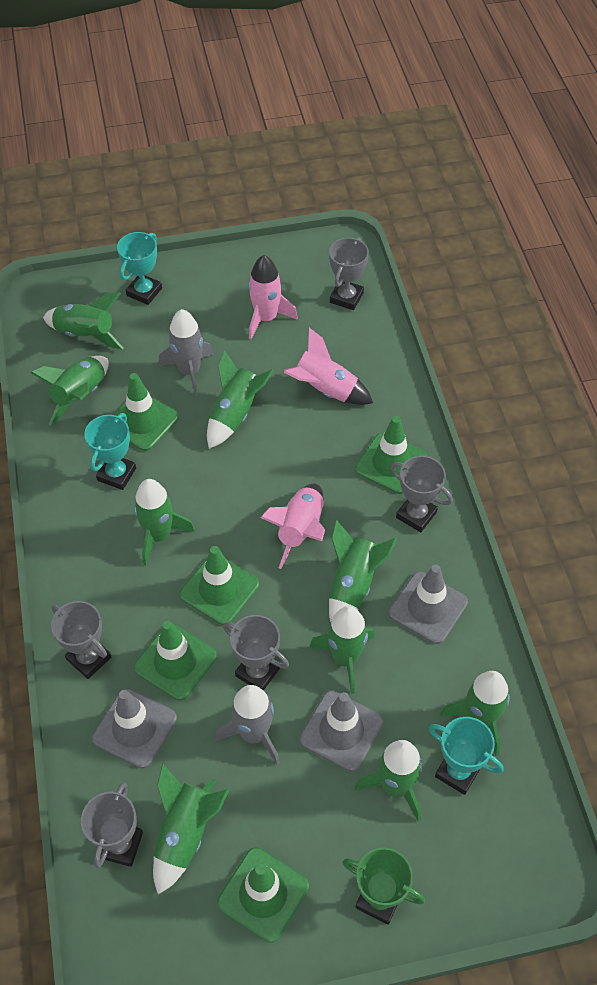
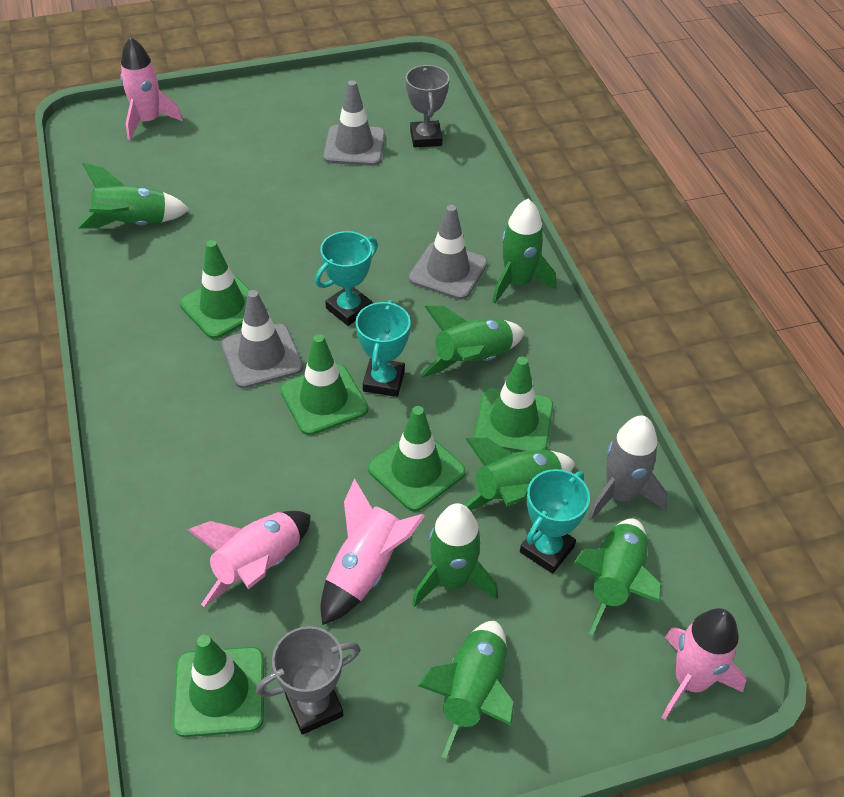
green rocket: 9 -> 7
green trophy: 1 -> 0
grey rocket: 2 -> 1
grey trophy: 5 -> 2
pink rocket: 3 -> 4

